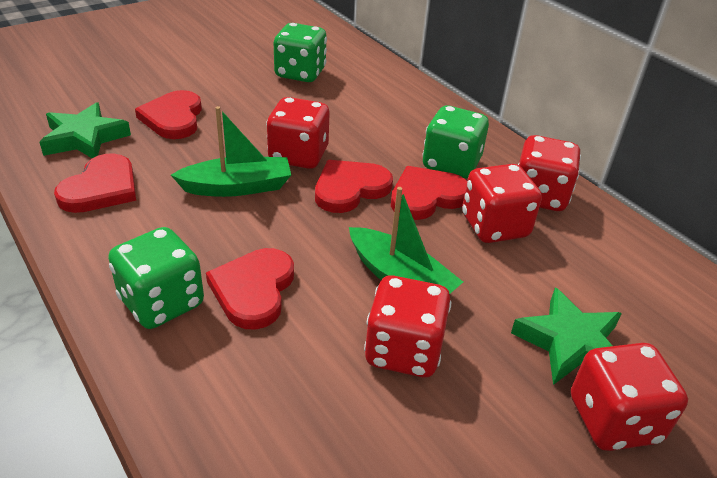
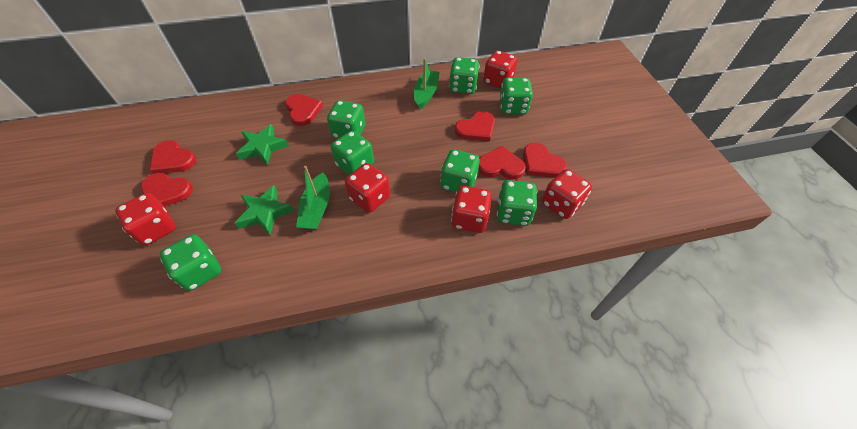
green dice: 3 -> 7
red heart: 5 -> 6

